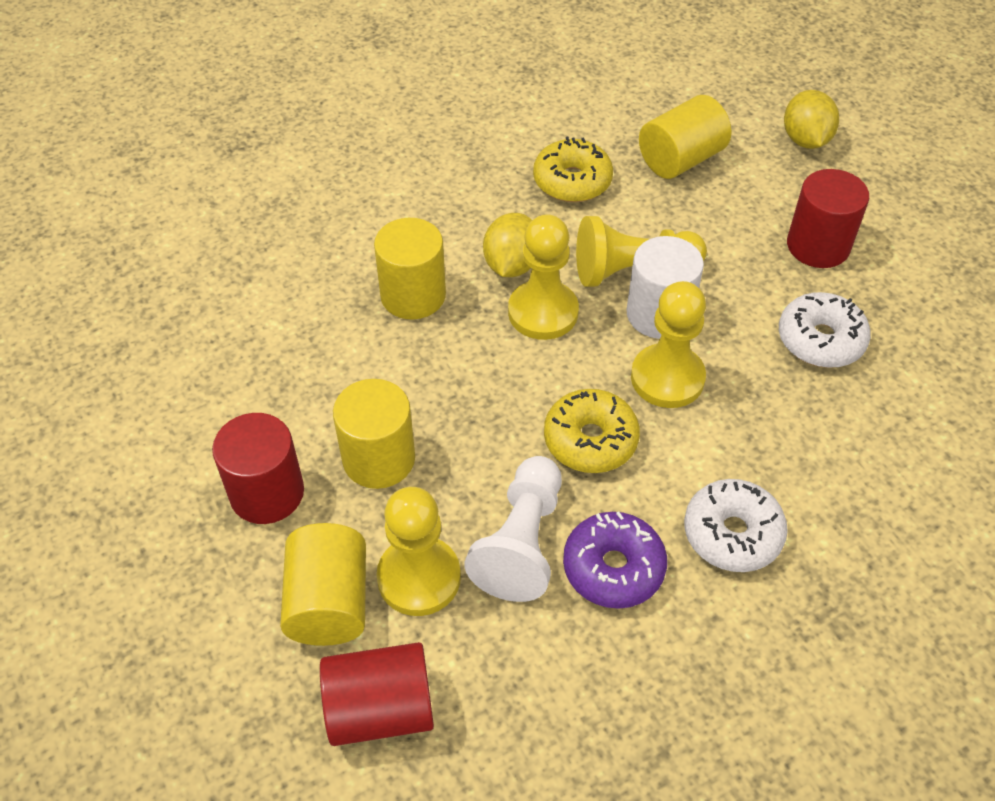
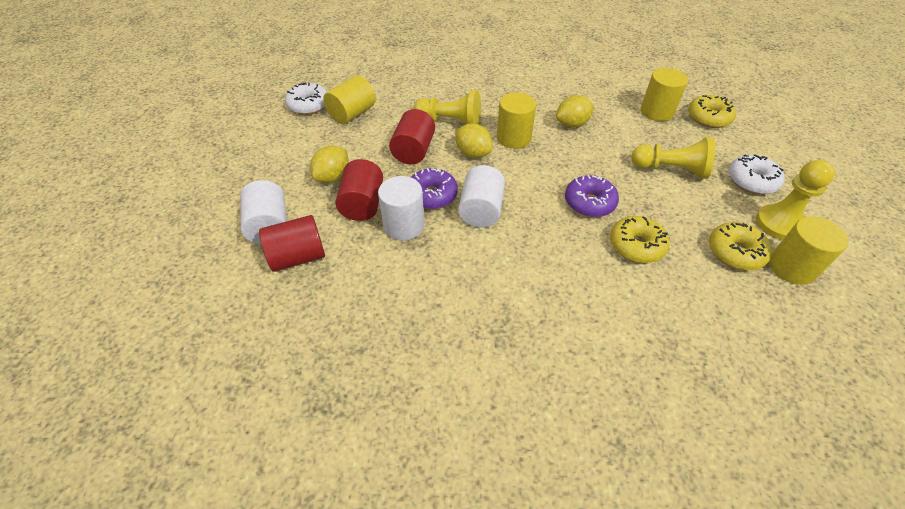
purple donut: 1 -> 2
white cylinder: 1 -> 3
white pawn: 1 -> 0
yellow donut: 2 -> 3
yellow lemon: 2 -> 3
yellow pawn: 4 -> 3

